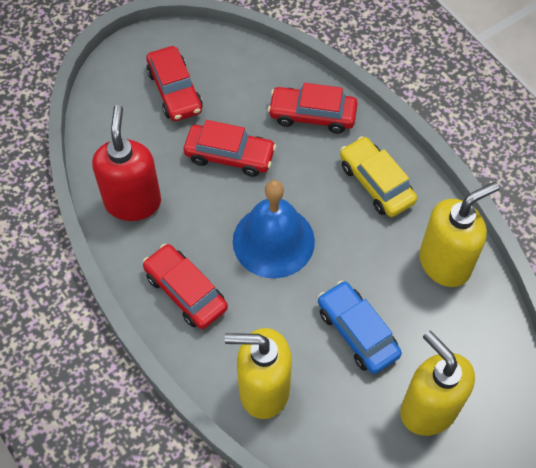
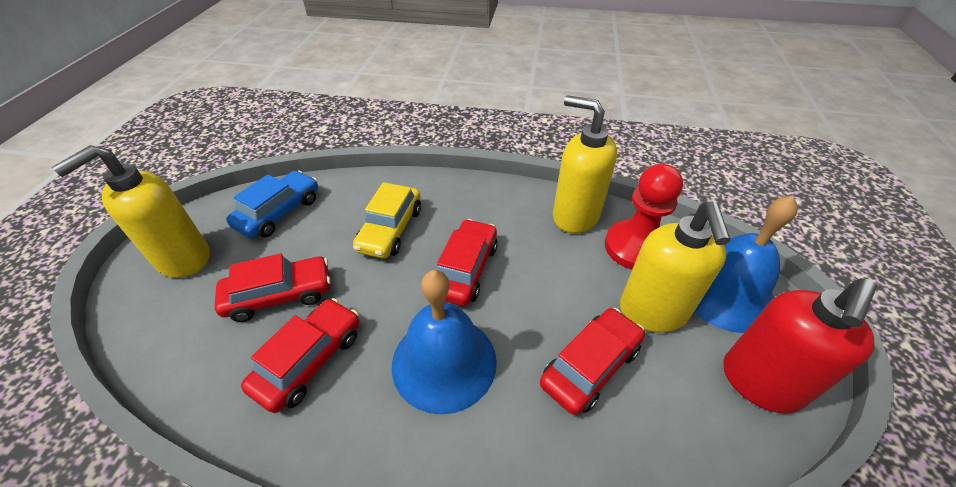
blue bell: 1 -> 2
red pawn: 0 -> 1

